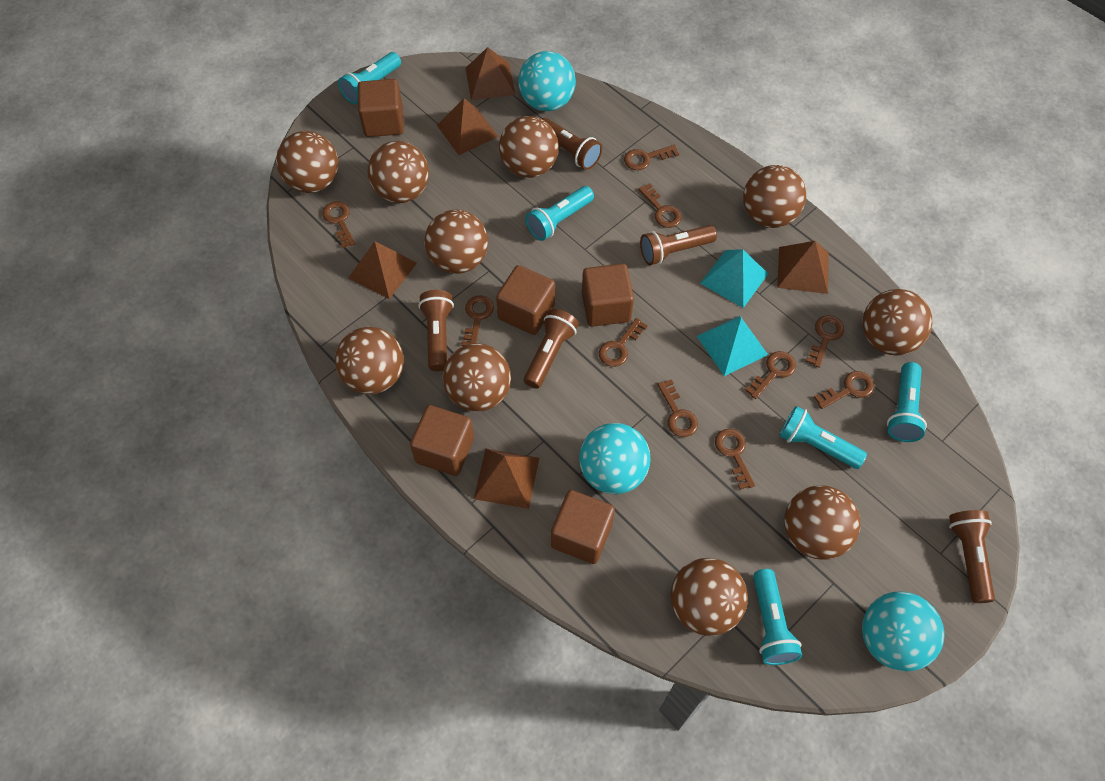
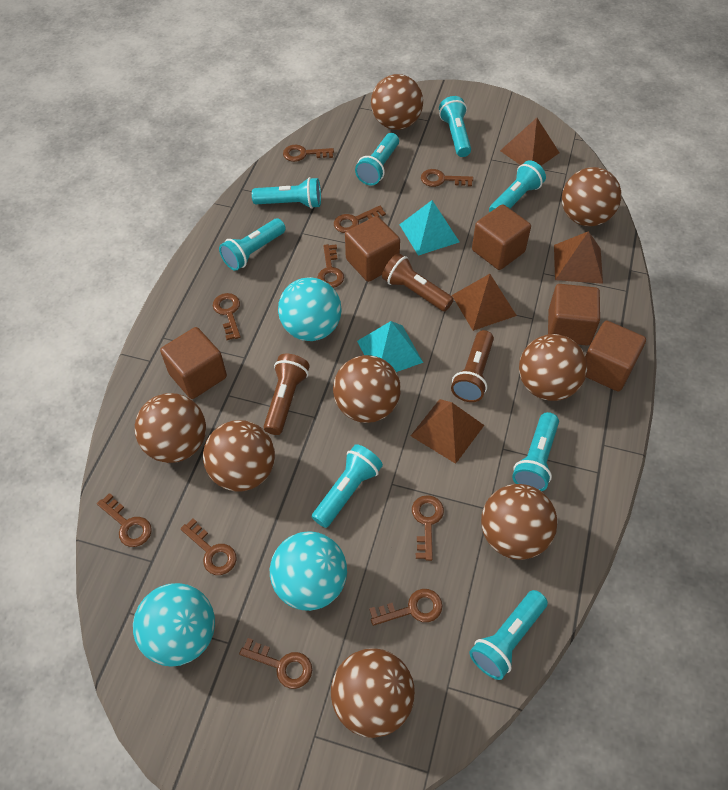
brown ball: 10 -> 8
brown flashlight: 5 -> 3
brown pyramid: 5 -> 4
turquoise flashlight: 5 -> 8

